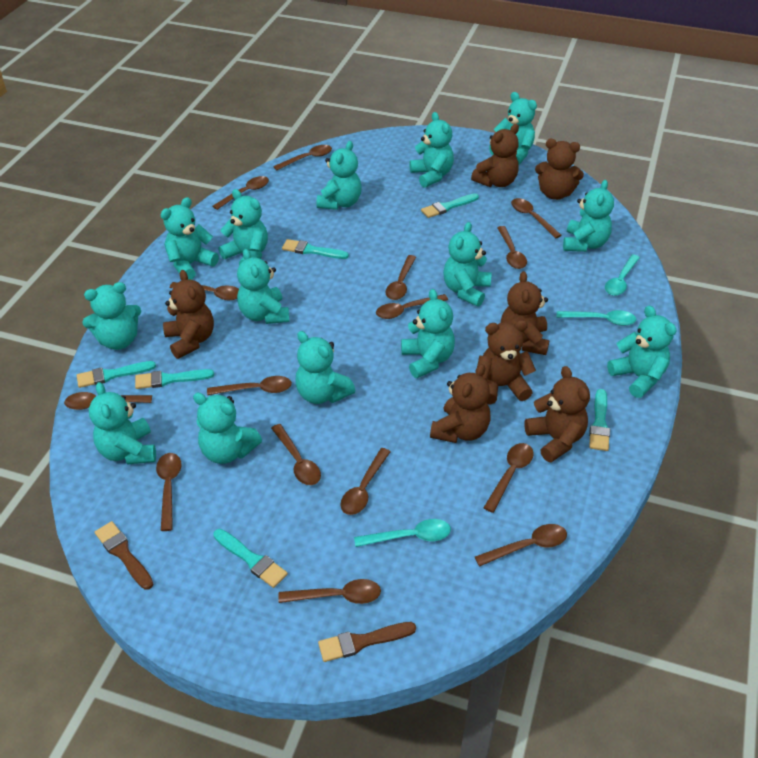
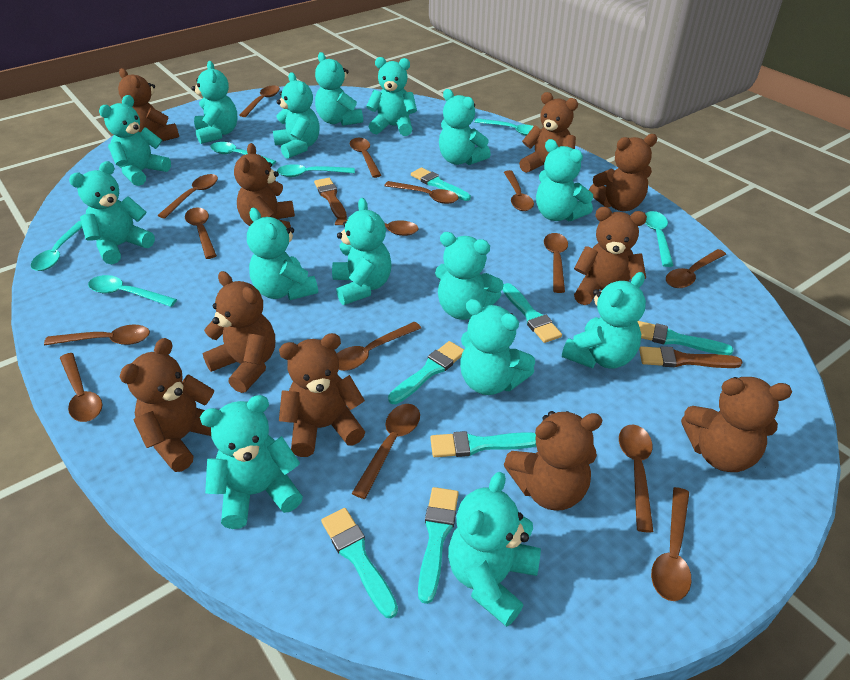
brown teddy bear: 7 -> 10
turquoise brush: 6 -> 7
turquoise spoon: 3 -> 6
turquoise teddy bear: 14 -> 15

